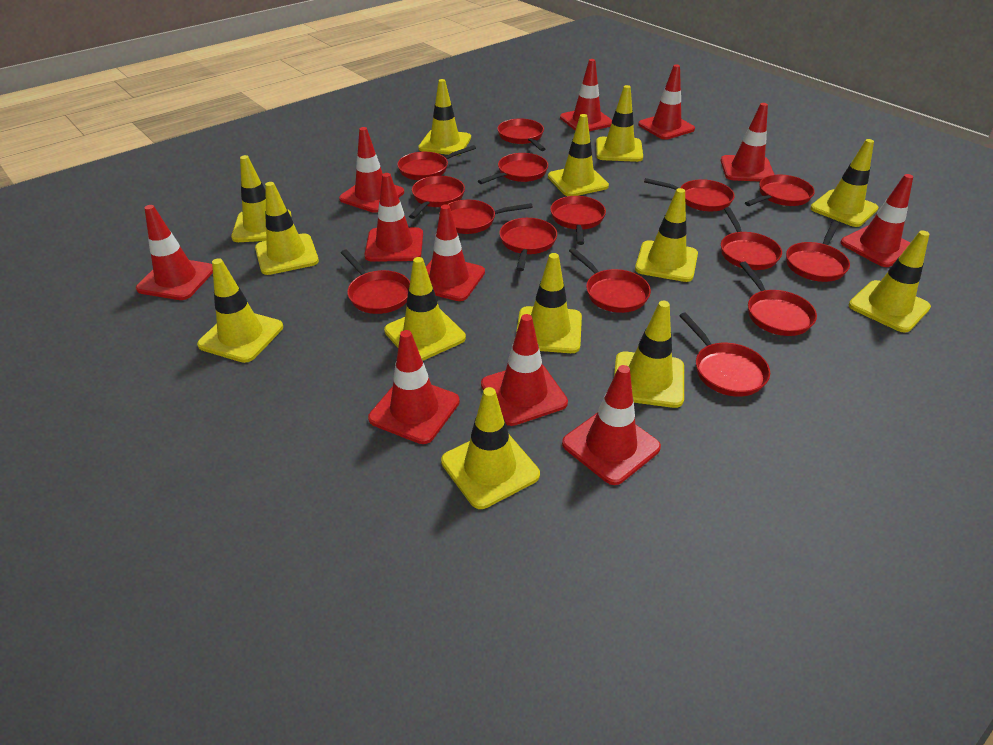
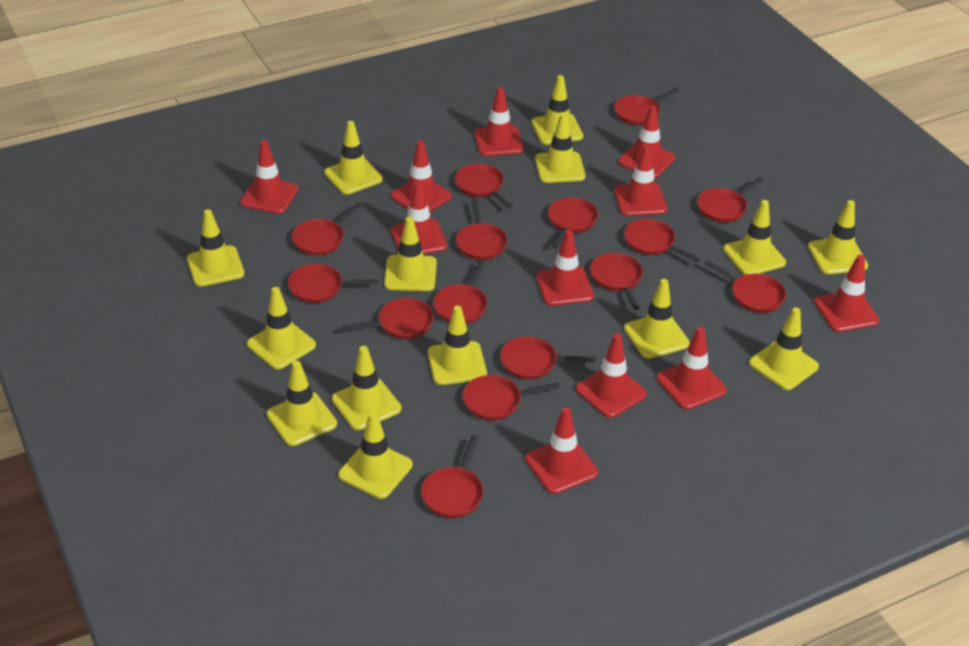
yellow traffic cone: 13 -> 14

